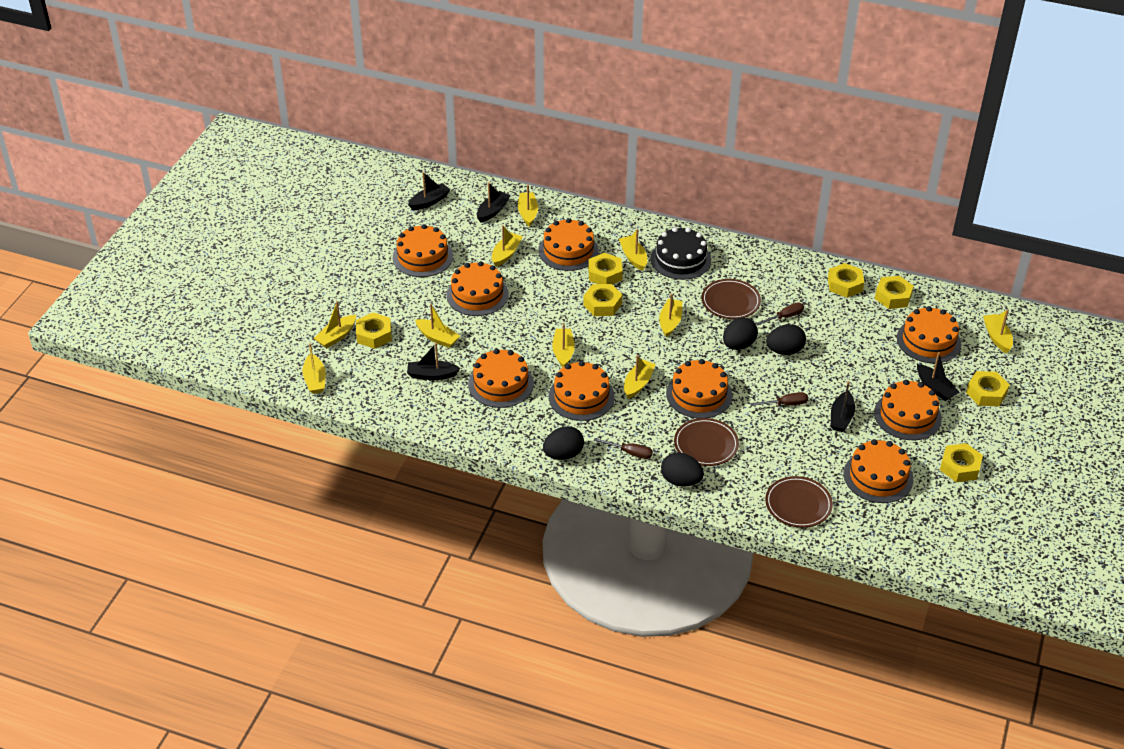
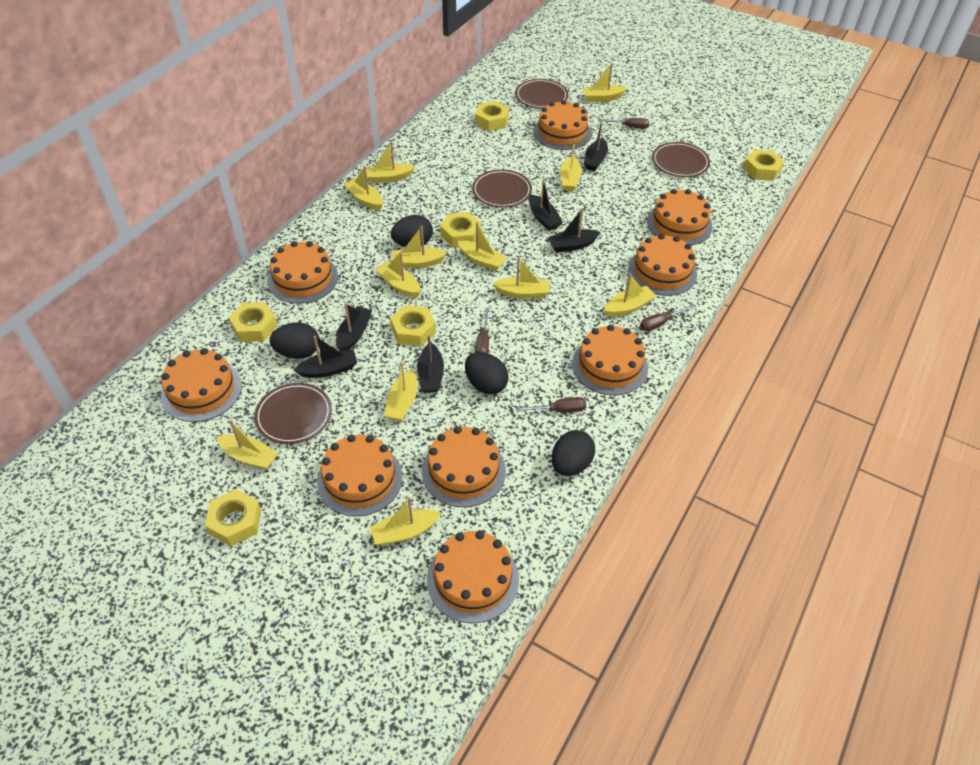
black boat: 5 -> 6
black cake: 1 -> 0
brown plate: 3 -> 4
brown screwdriver: 3 -> 4
yellow boat: 10 -> 12
yellow nut: 7 -> 6

